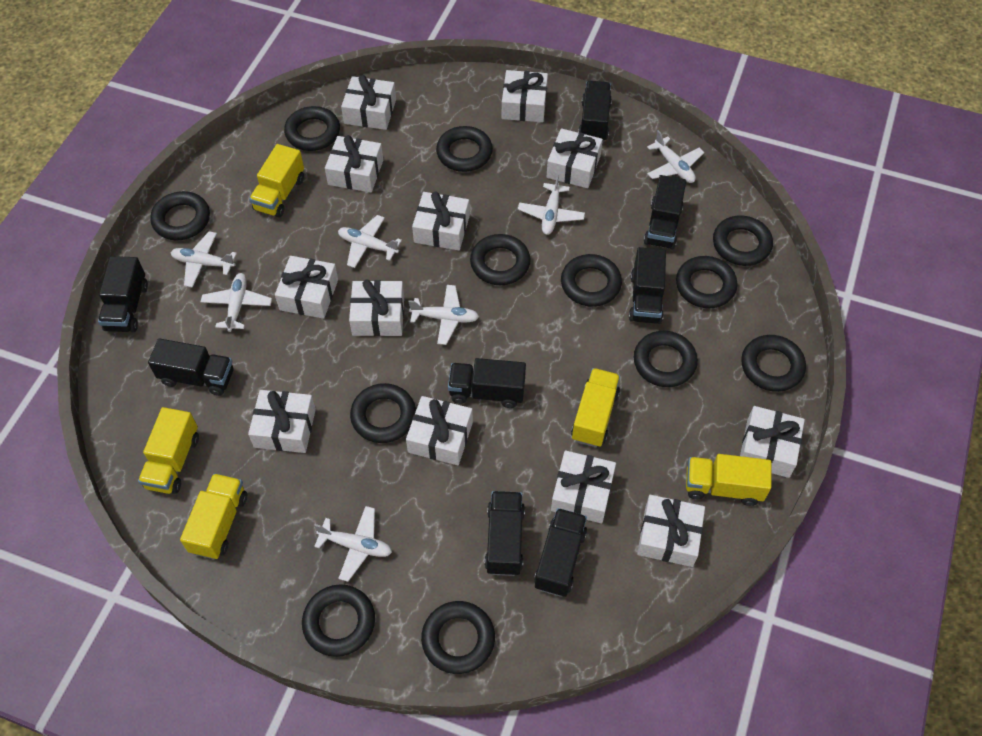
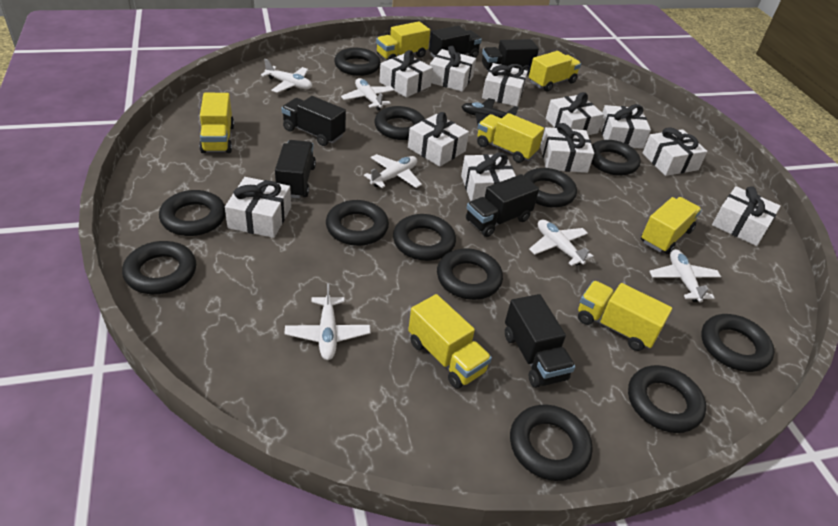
black plane: 0 -> 1
black truck: 8 -> 6
white gift: 12 -> 11
white plane: 7 -> 6
yellow truck: 5 -> 7

